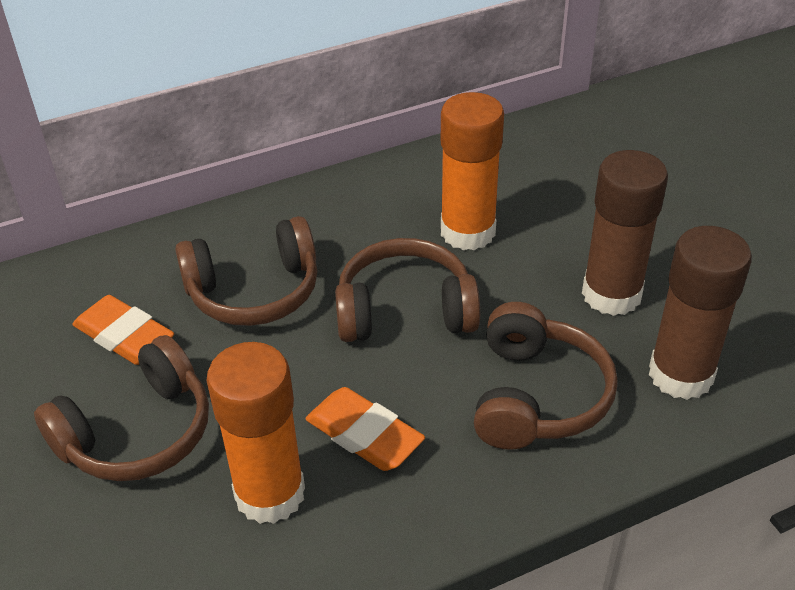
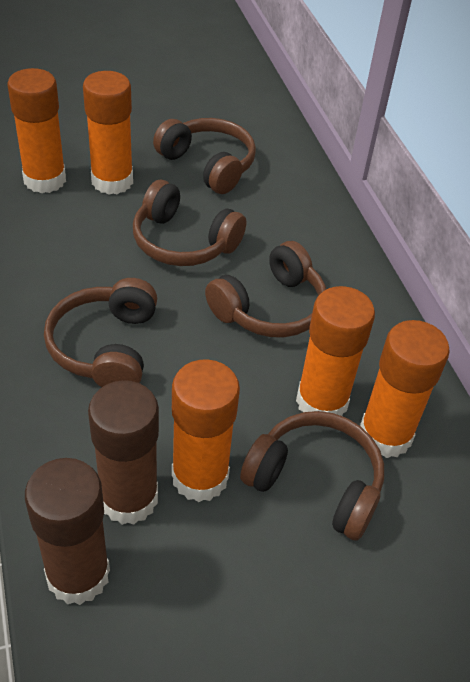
brown headphones: 4 -> 5
orange eraser: 2 -> 0
orange glue stick: 2 -> 5

